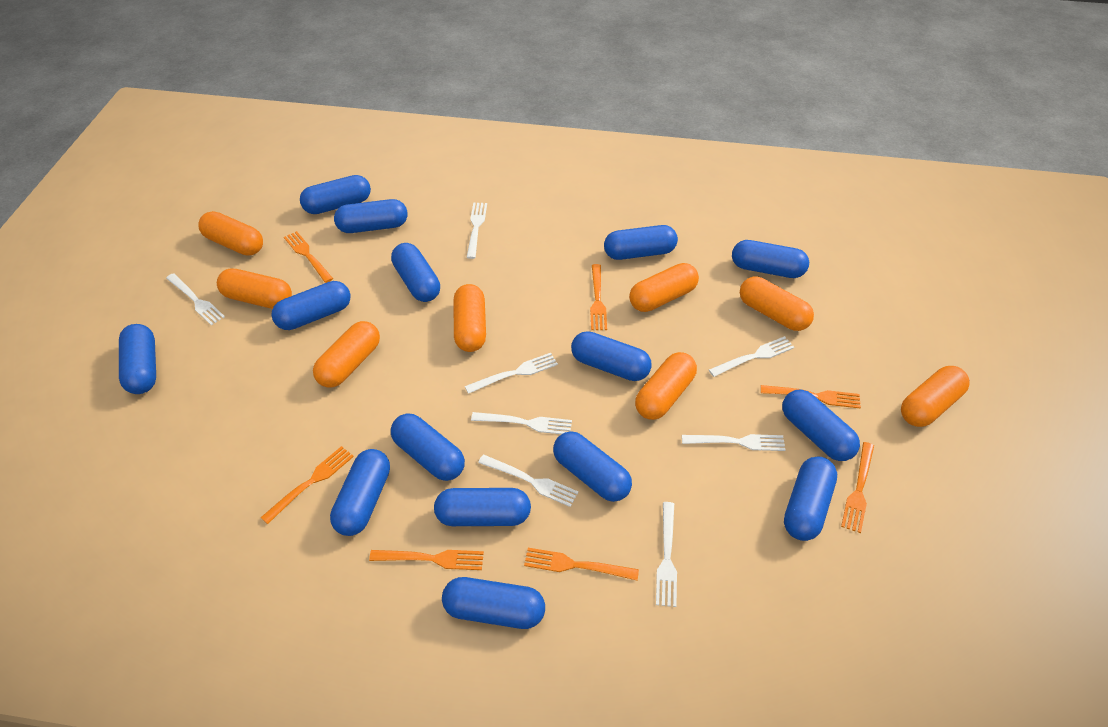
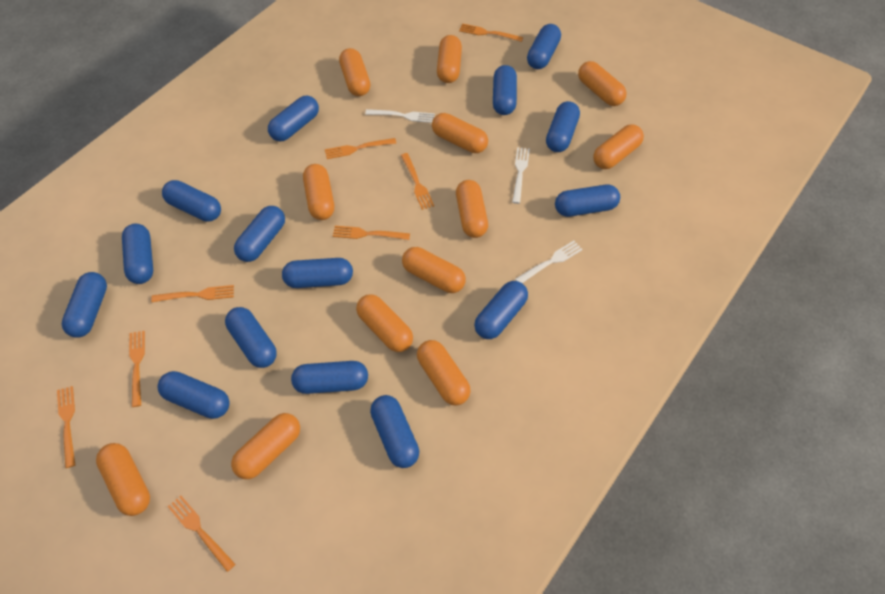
orange capsule: 8 -> 12
orange fork: 7 -> 8
white fork: 8 -> 3

